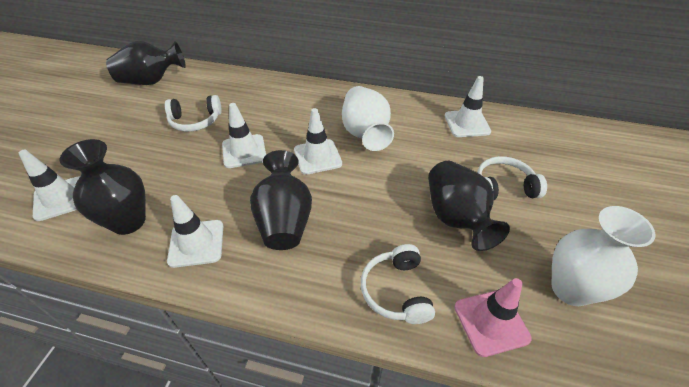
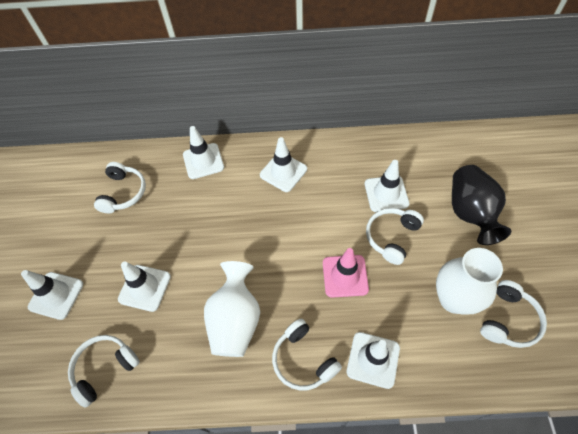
black vase: 4 -> 1
white headphones: 3 -> 5
white traffic cone: 5 -> 6

